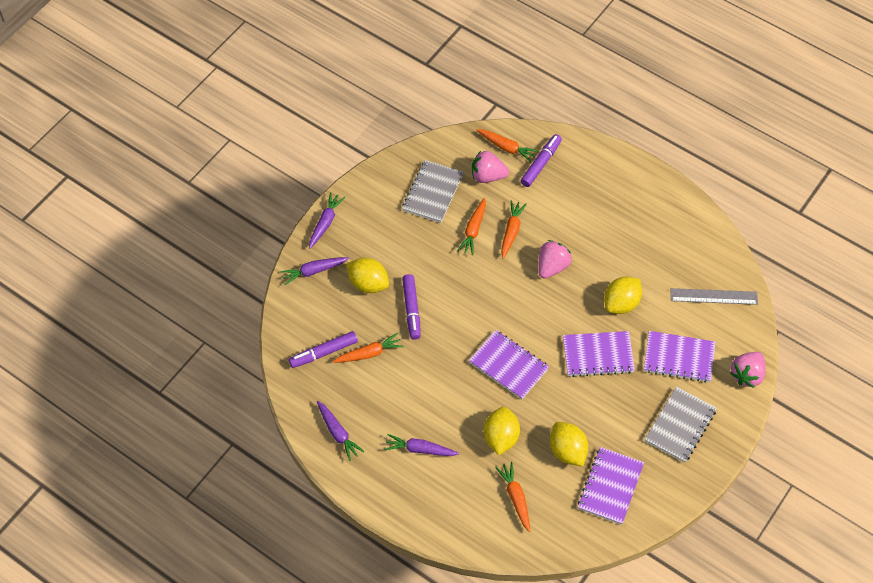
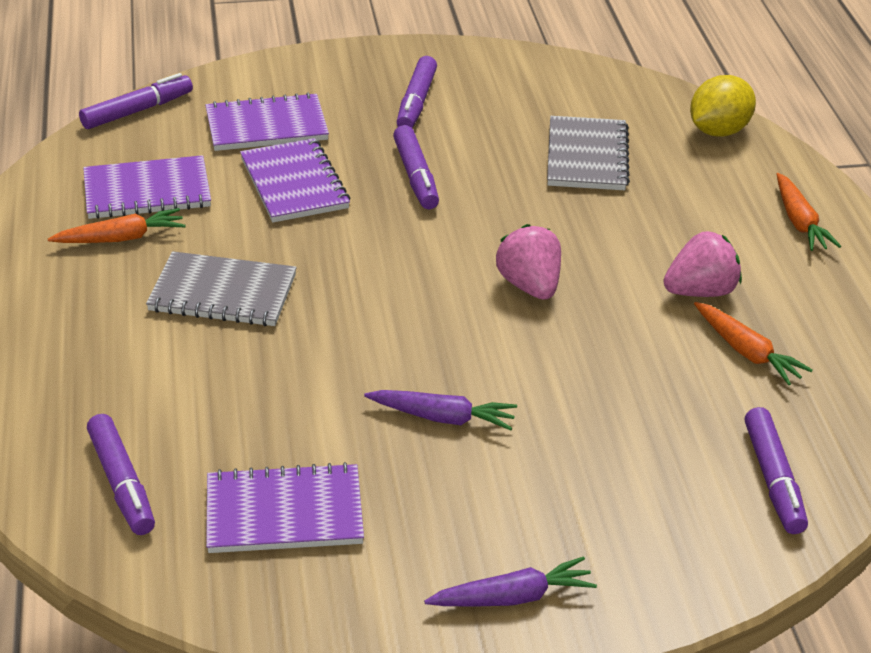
grey ruler: 1 -> 0
orange carrot: 5 -> 3
pink strawberry: 3 -> 2
purple carrot: 4 -> 2
purple marker: 3 -> 5
yellow lemon: 4 -> 1

